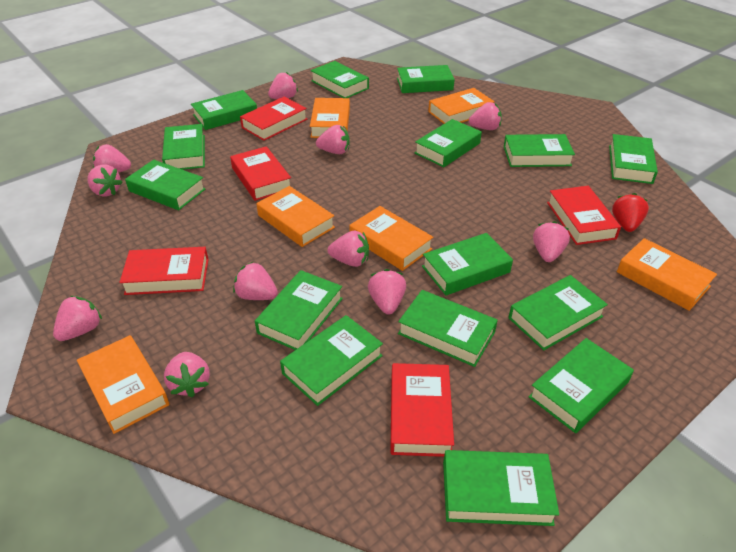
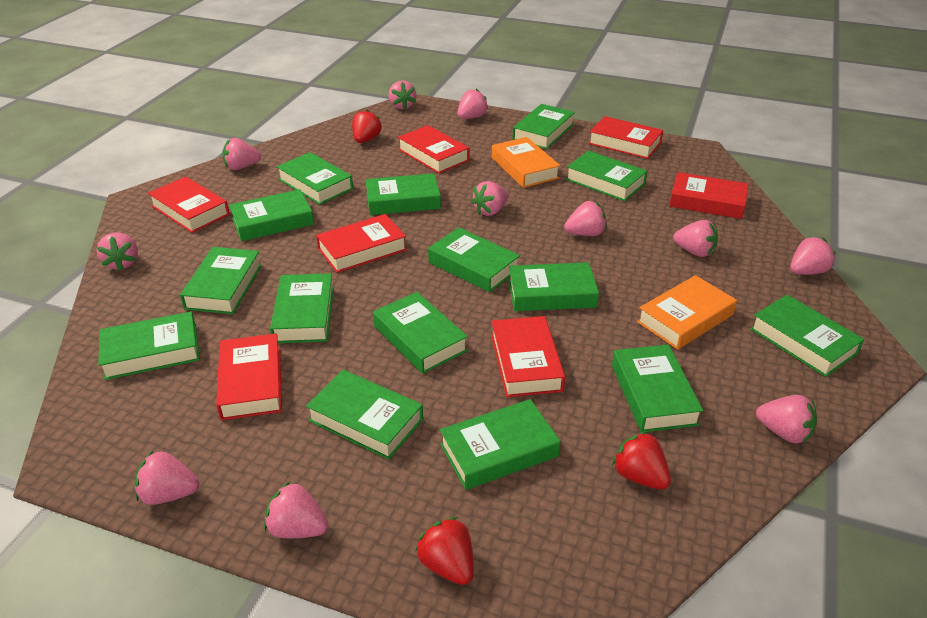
orange book: 6 -> 2
red book: 5 -> 7
red strawberry: 1 -> 3

